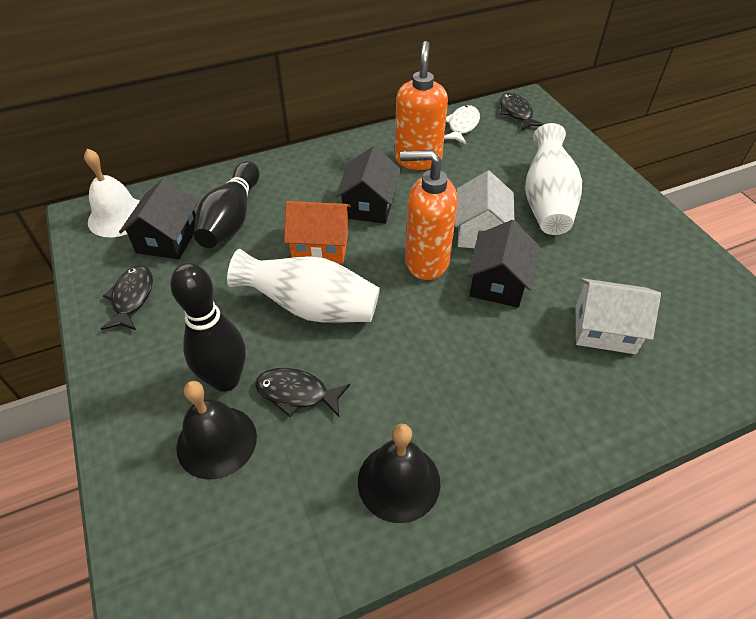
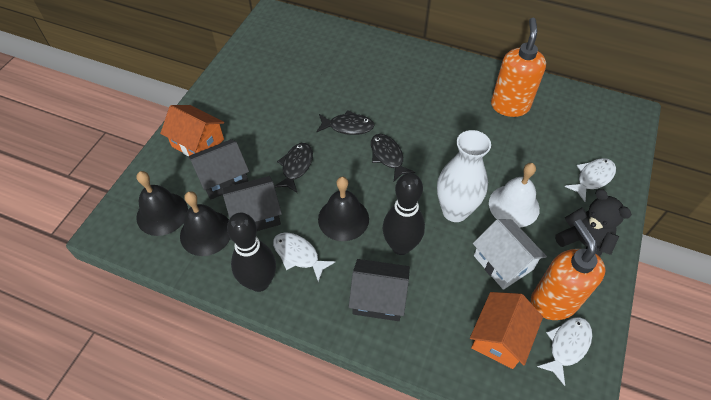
black bell: 2 -> 3
black teddy bear: 0 -> 1
orange house: 1 -> 2
white fish: 1 -> 3
white house: 2 -> 1
white vase: 2 -> 1

